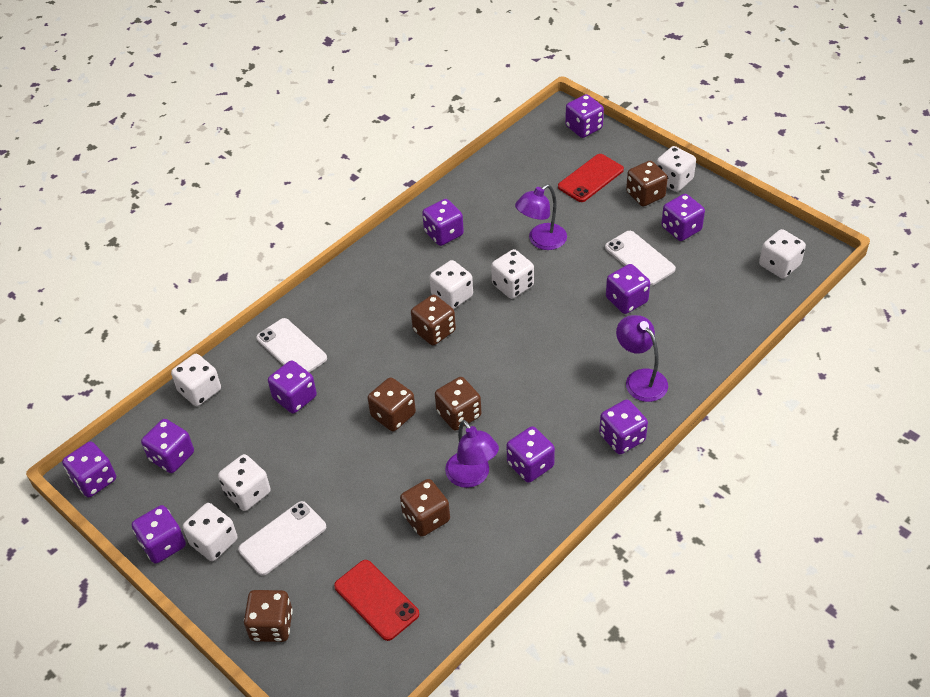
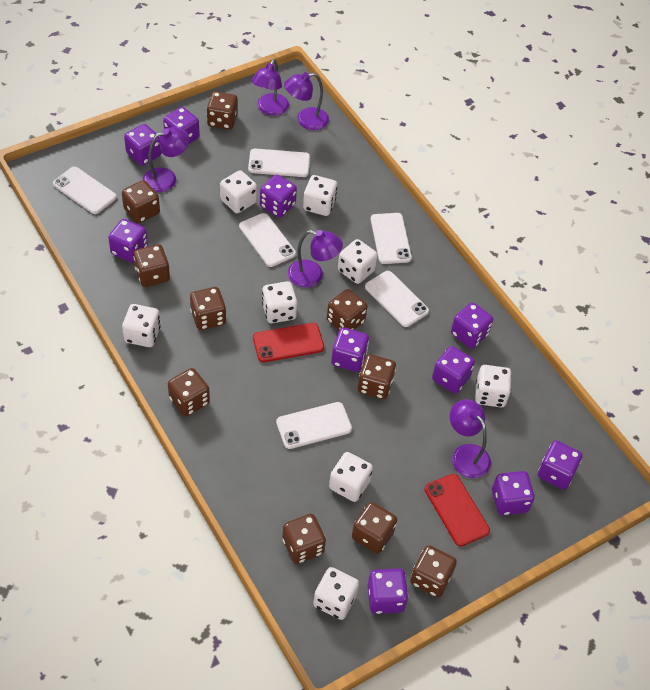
brown dice: 6 -> 10
purple lamp: 3 -> 5
white dice: 7 -> 8
white phone: 3 -> 6

